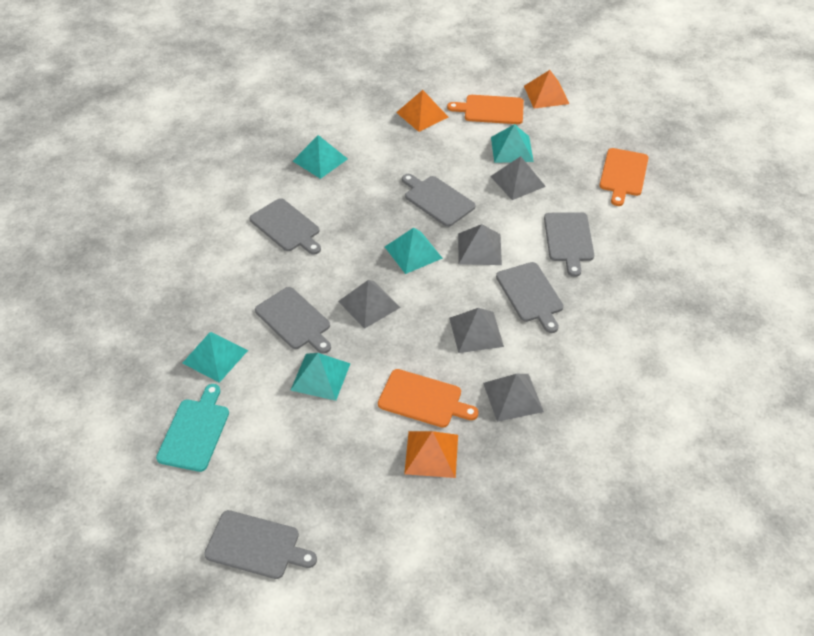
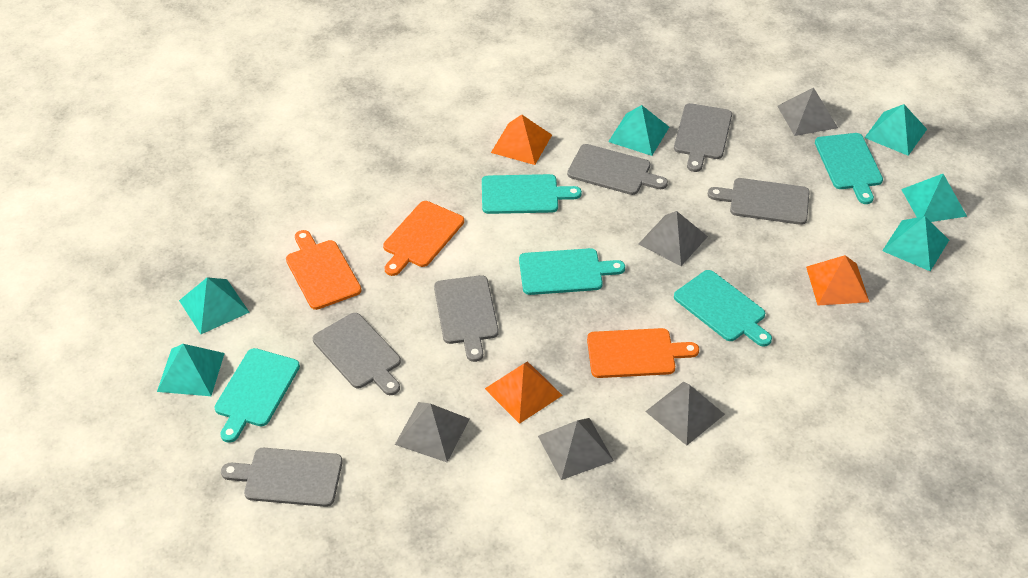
turquoise cutting board: 1 -> 5
turquoise pyramid: 5 -> 6

